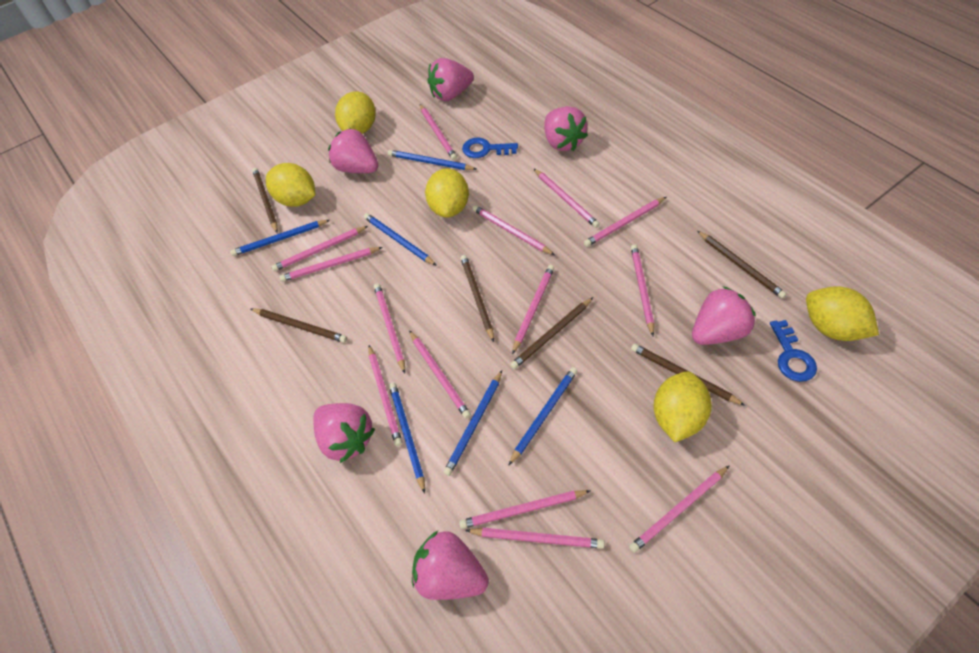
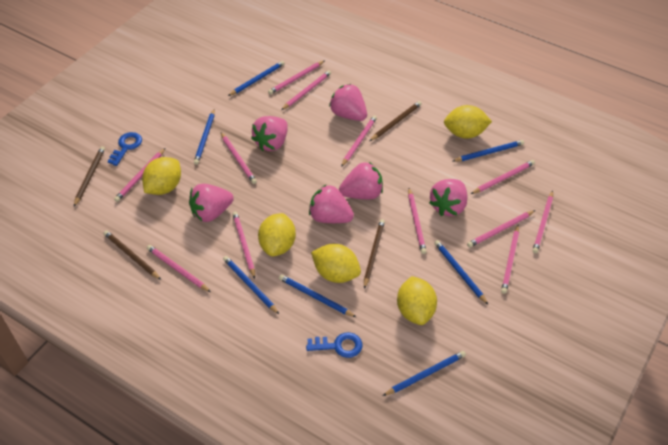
blue pencil: 6 -> 7
brown pencil: 6 -> 4
pink pencil: 14 -> 12

